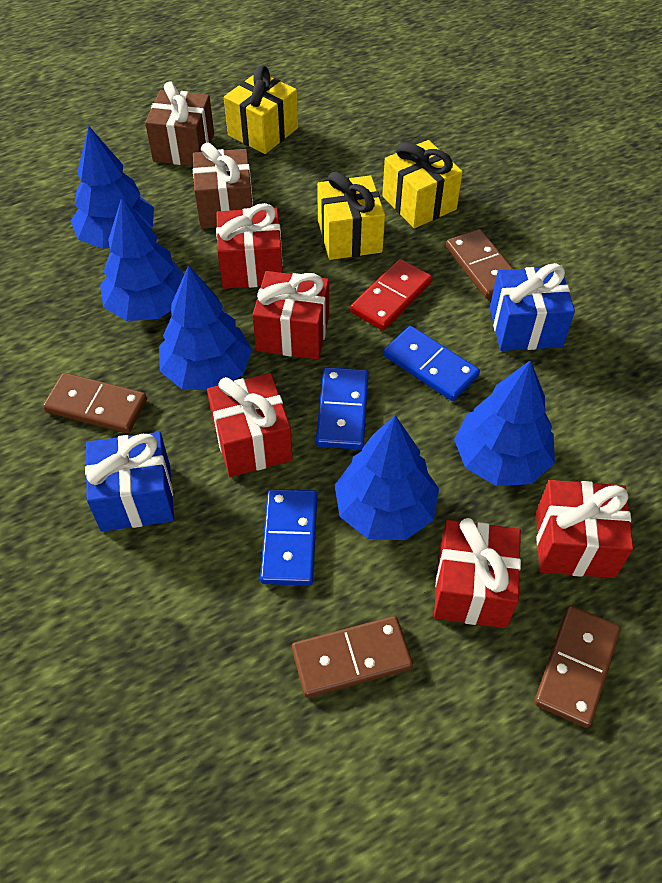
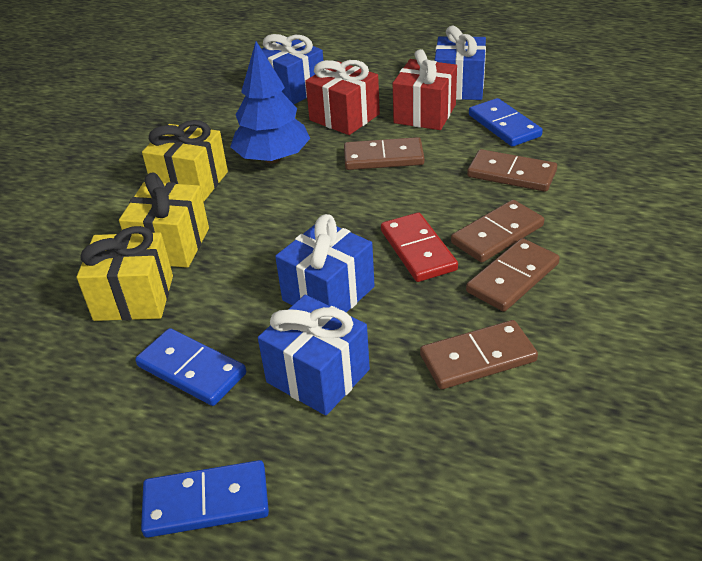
blue gift: 2 -> 4
blue tree: 5 -> 1
brown domino: 4 -> 5
brown gift: 2 -> 0
red gift: 5 -> 2

